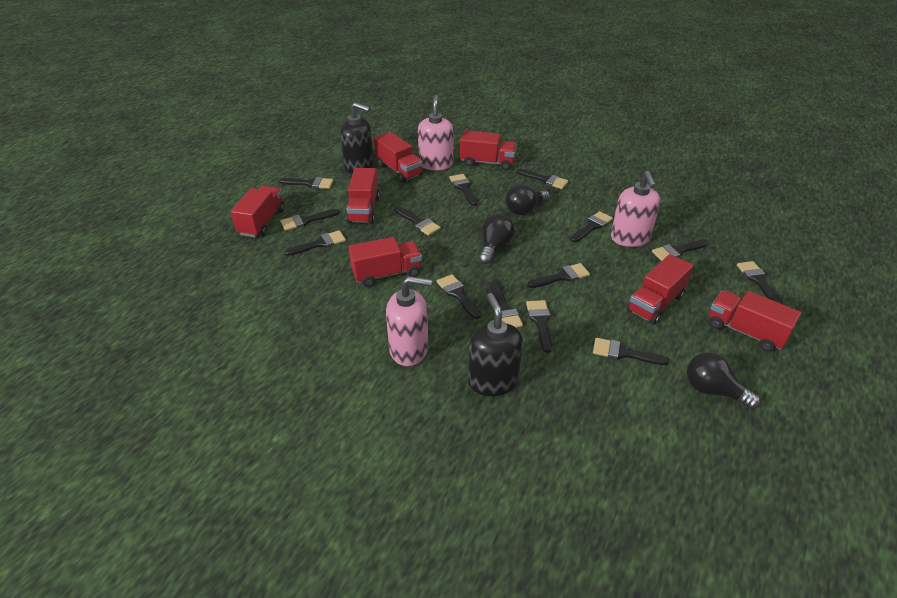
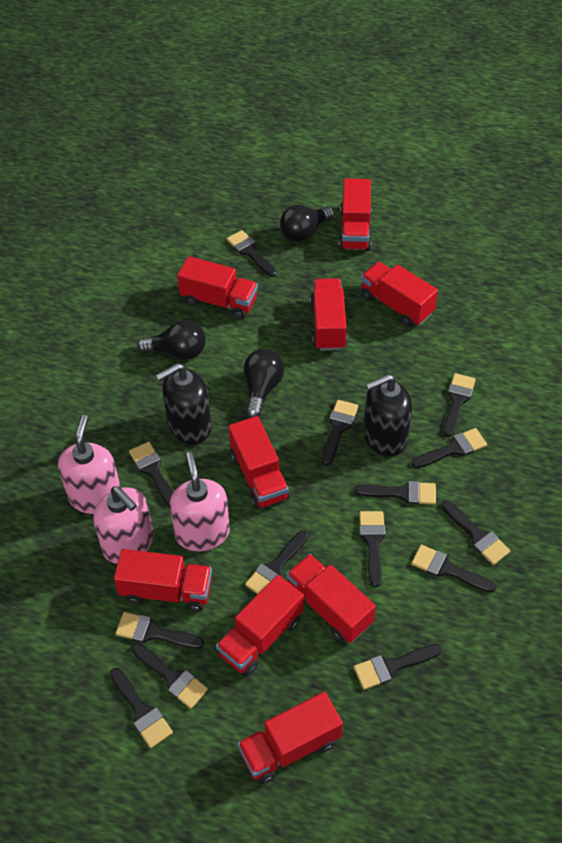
red truck: 7 -> 9

